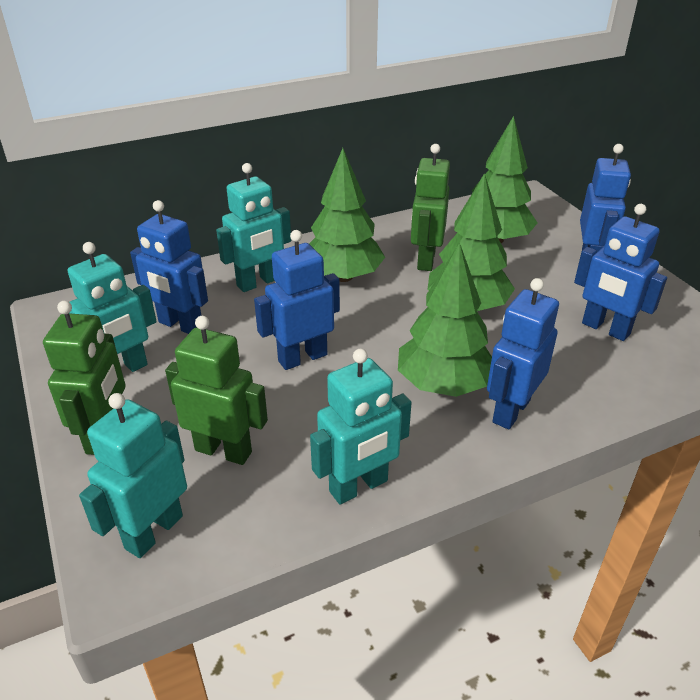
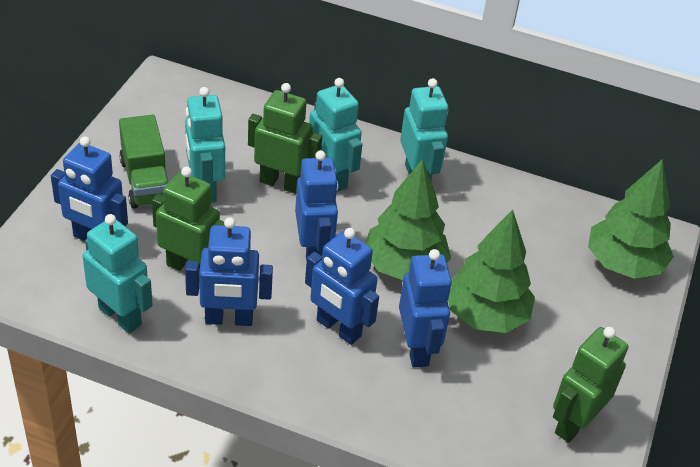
green tree: 4 -> 3
green truck: 0 -> 1

